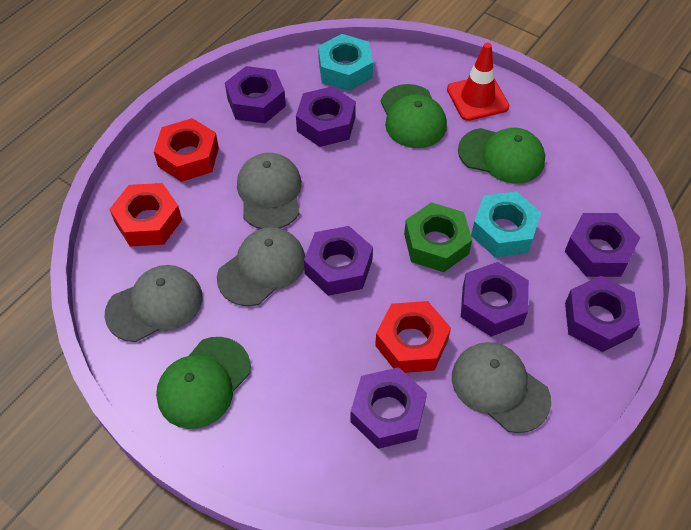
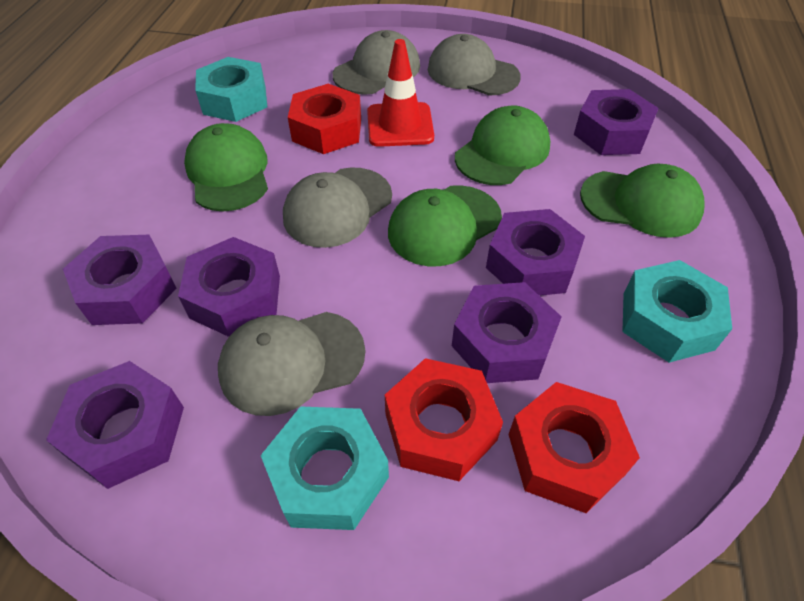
green cap: 3 -> 4
green nut: 1 -> 0
purple nut: 7 -> 6
turquoise nut: 2 -> 3

